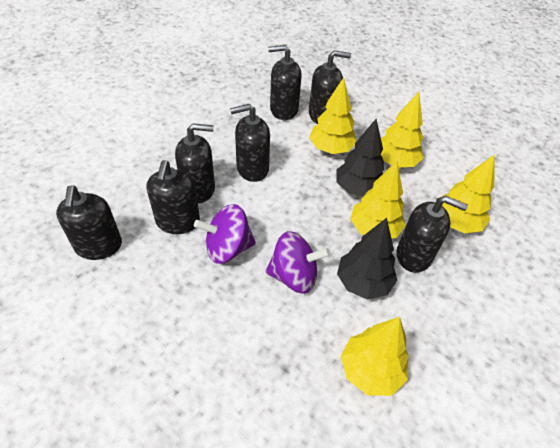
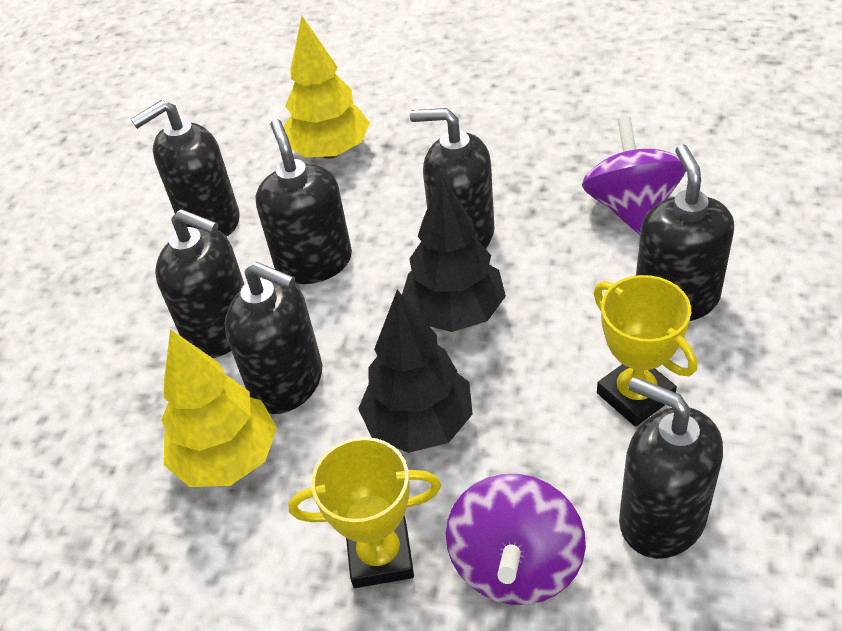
yellow tree: 5 -> 2
yellow trophy: 0 -> 2

